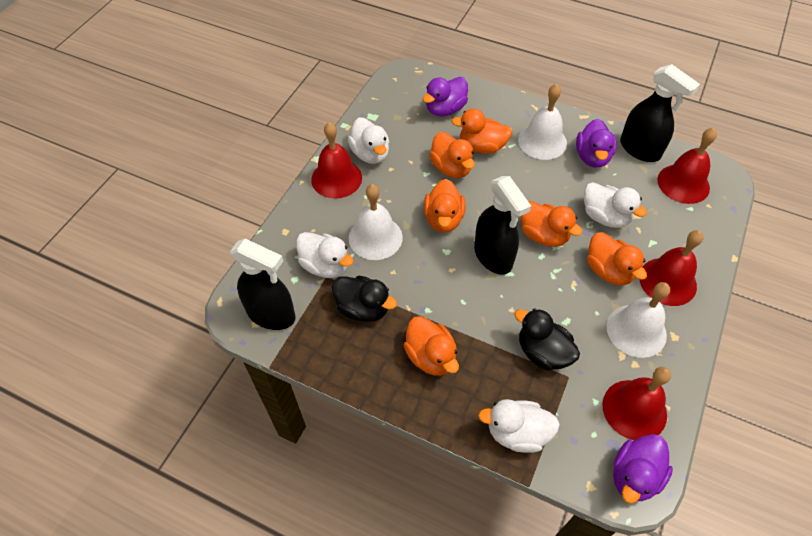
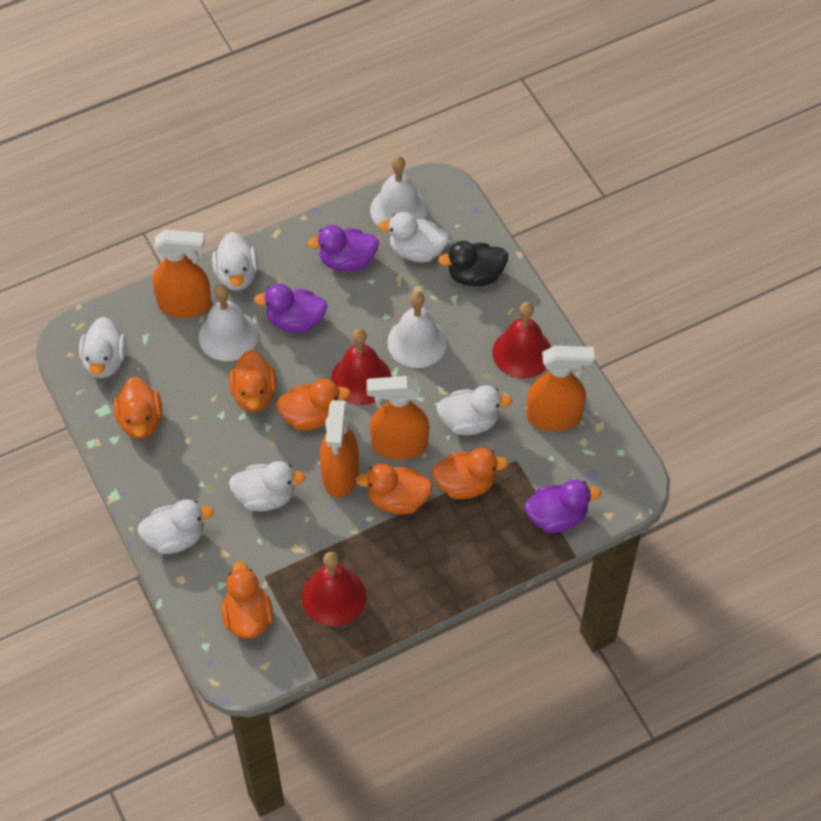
black duck: 2 -> 1
black spray bottle: 3 -> 0
orange spray bottle: 0 -> 4
red bell: 4 -> 3
white duck: 4 -> 6

